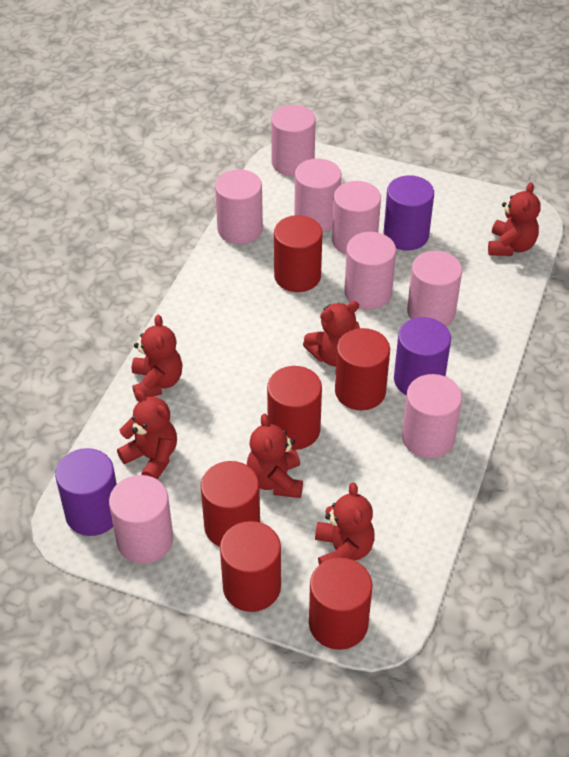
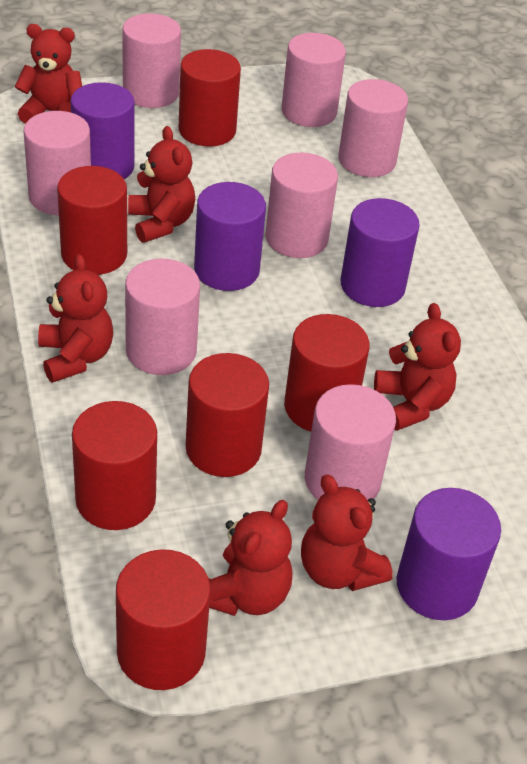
pink cylinder: 8 -> 7
purple cylinder: 3 -> 4

